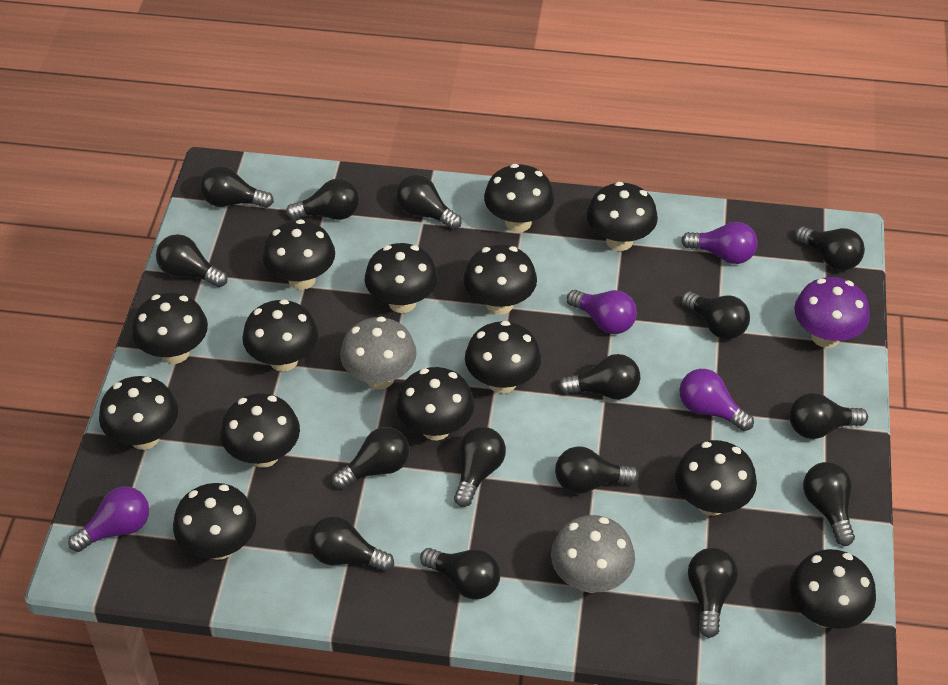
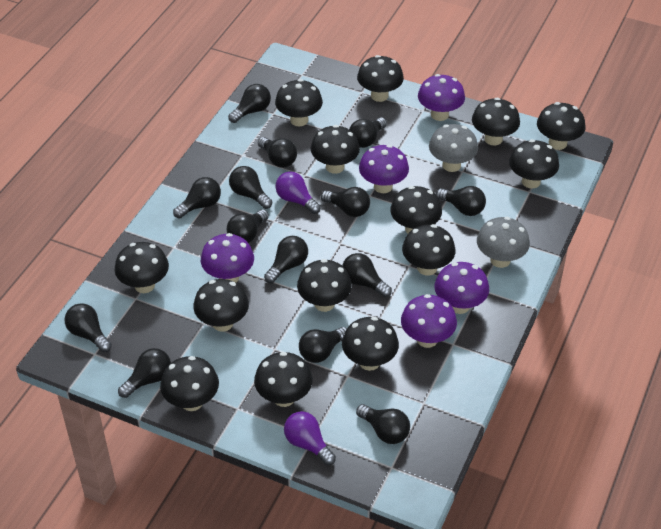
black light bulb: 15 -> 14
purple light bulb: 4 -> 2
purple mushroom: 1 -> 5

